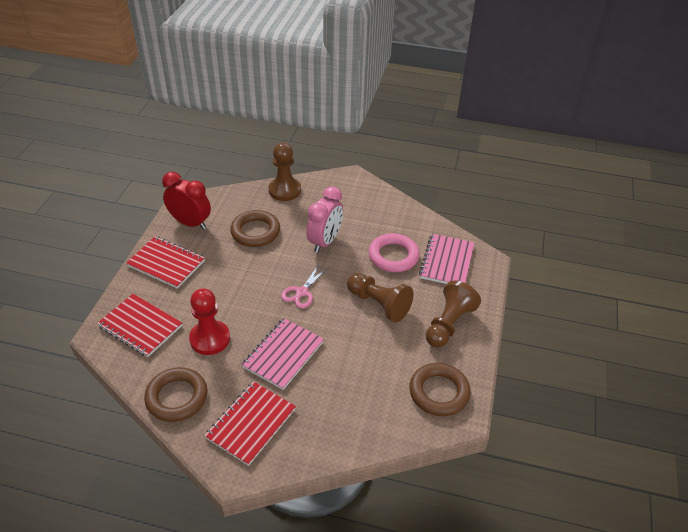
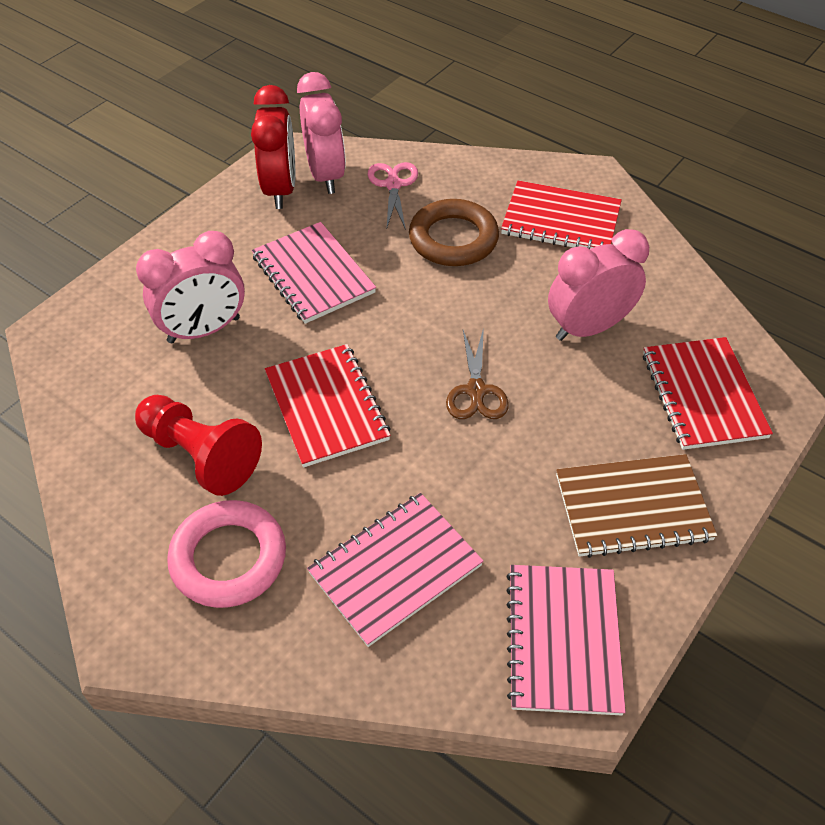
brown notebook: 0 -> 1
brown pawn: 3 -> 0
brown ring: 3 -> 1
brown scissors: 0 -> 1
pink clock: 1 -> 3
pink notebook: 2 -> 3

